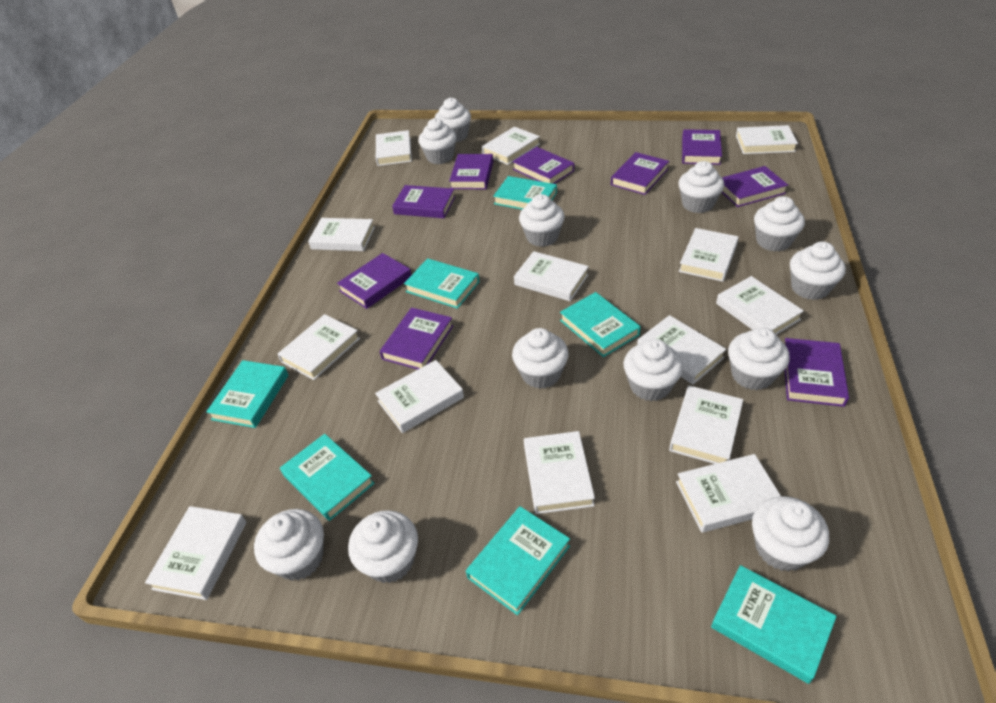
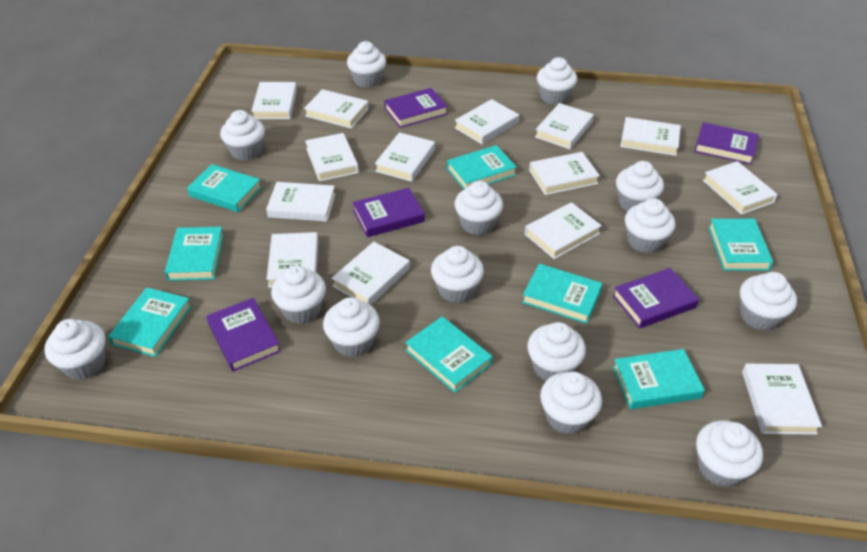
purple book: 9 -> 5
turquoise book: 7 -> 8
white cupcake: 12 -> 14

